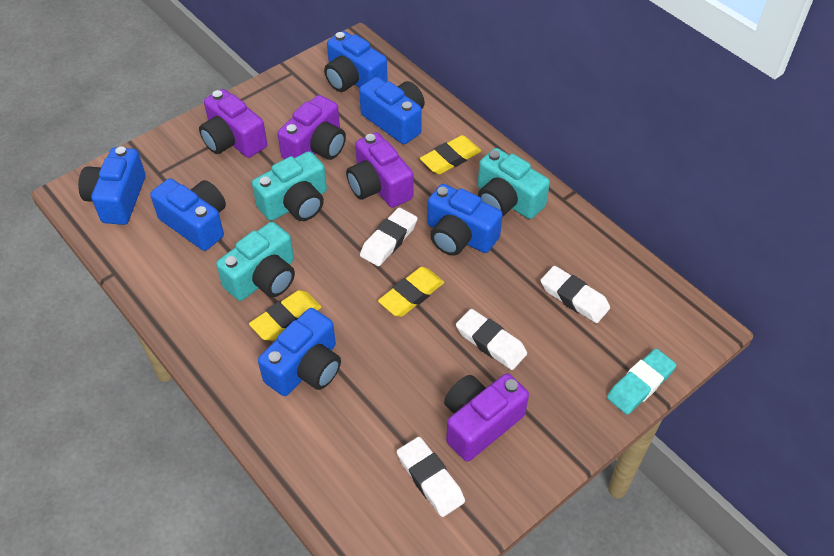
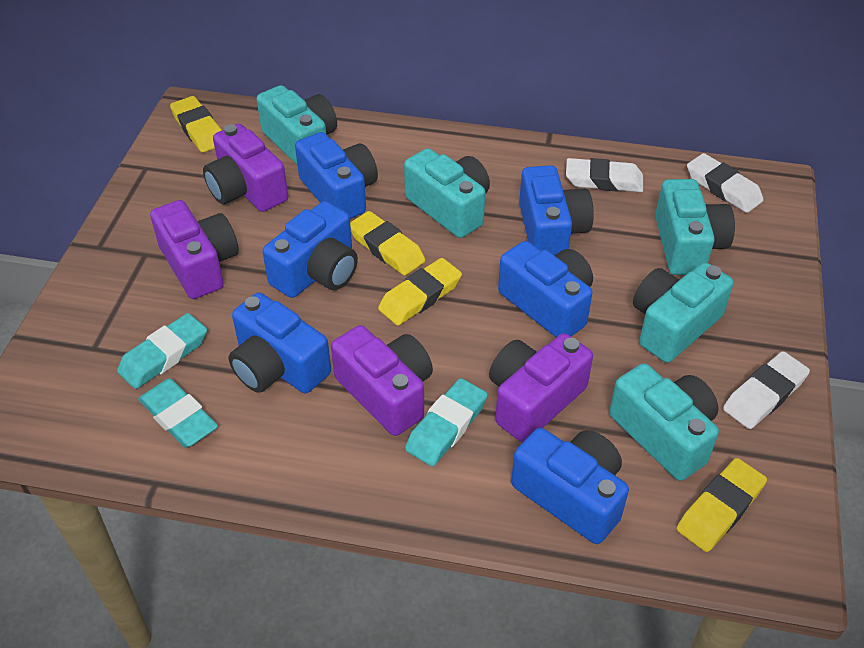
turquoise camera: 3 -> 5
turquoise eraser: 1 -> 3
white eraser: 4 -> 3
yellow eraser: 3 -> 4

